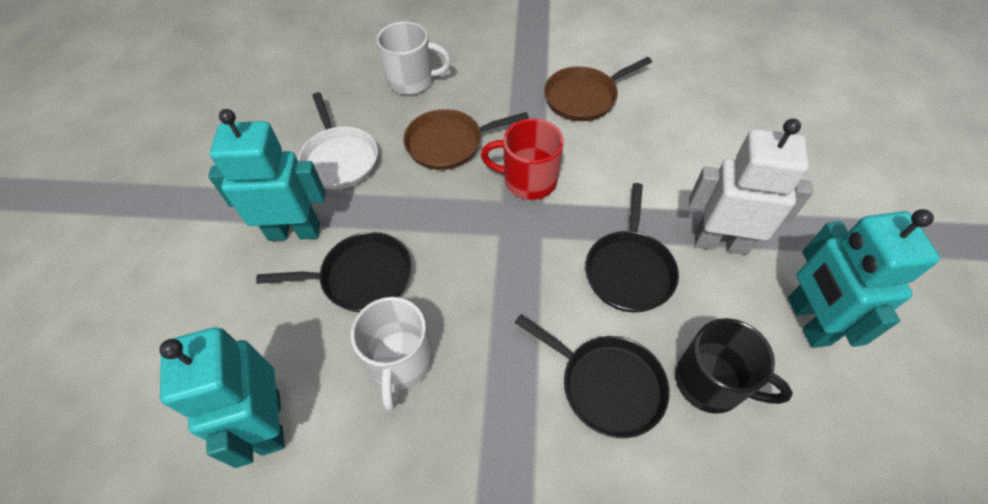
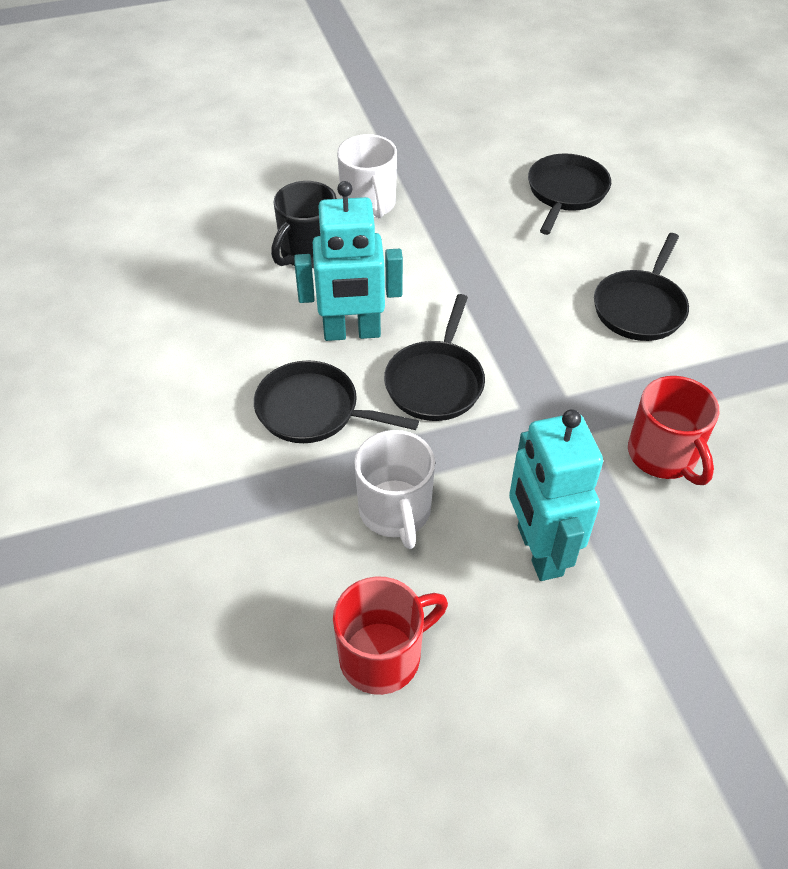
black pan: 3 -> 4
brown pan: 2 -> 0
red mug: 1 -> 2
turquoise robot: 3 -> 2
white pan: 1 -> 0
white robot: 1 -> 0

